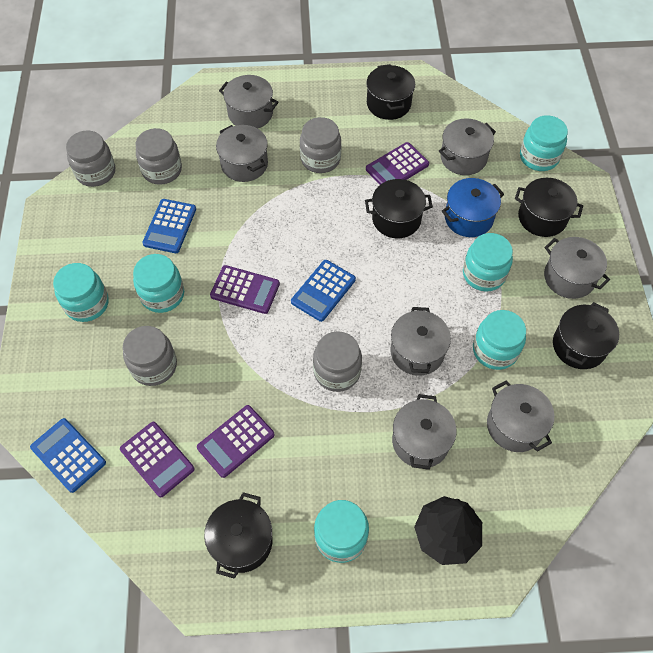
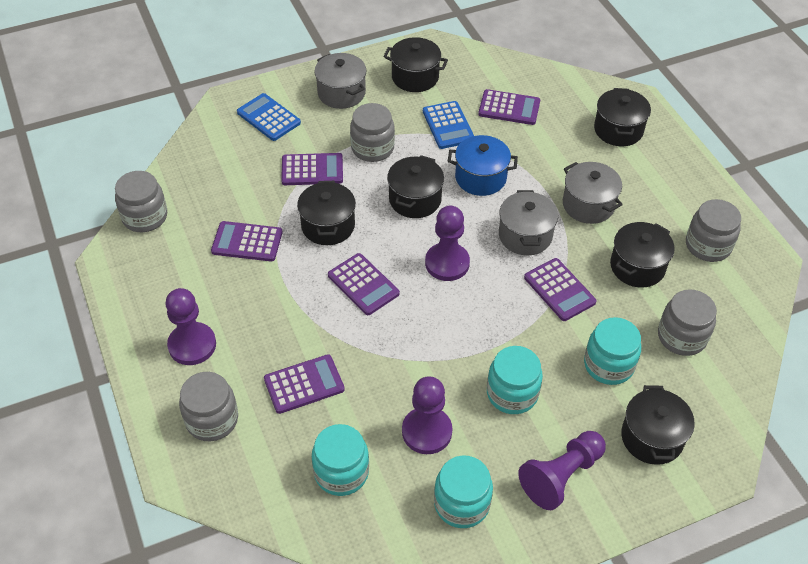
black pot: 5 -> 6
black tree: 1 -> 0
blue calculator: 3 -> 2
grey pot: 7 -> 3
purple calculator: 4 -> 6
purple pawn: 0 -> 4
turquoise jar: 6 -> 4

